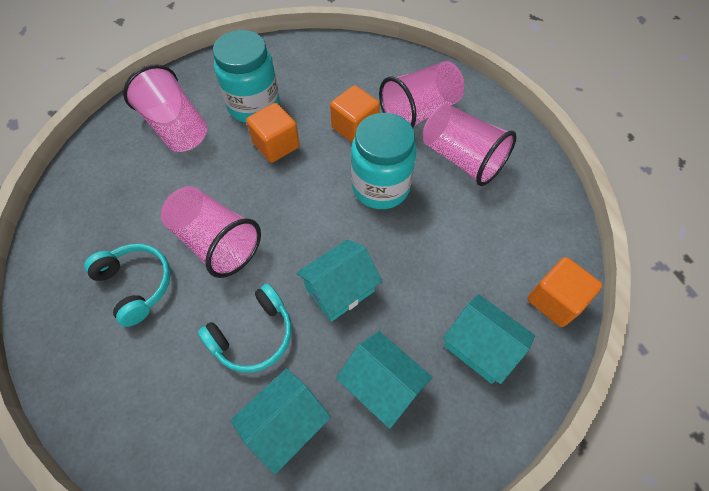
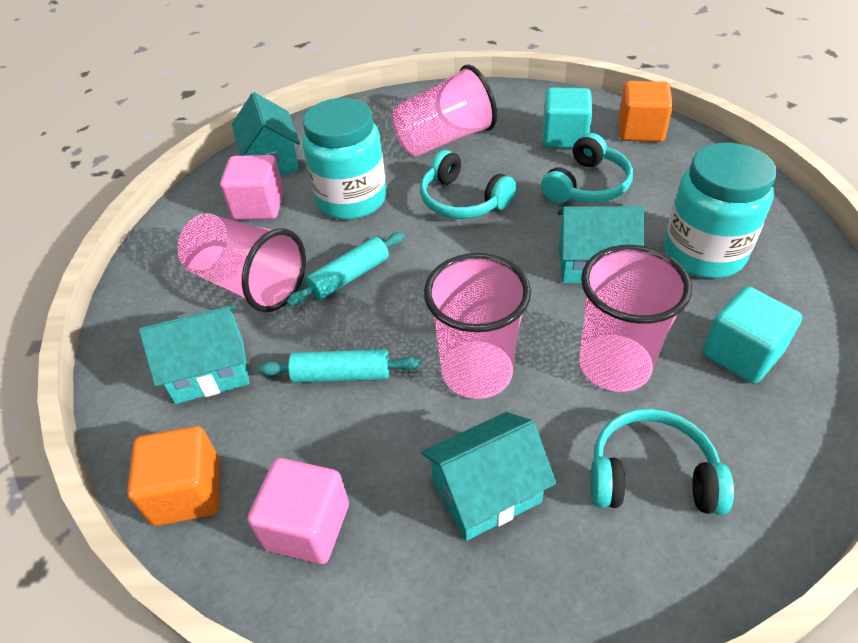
orange cube: 3 -> 2
pink cube: 0 -> 2
turquoise cube: 0 -> 2
turquoise headphones: 2 -> 3
turquoise rolling pin: 0 -> 2

